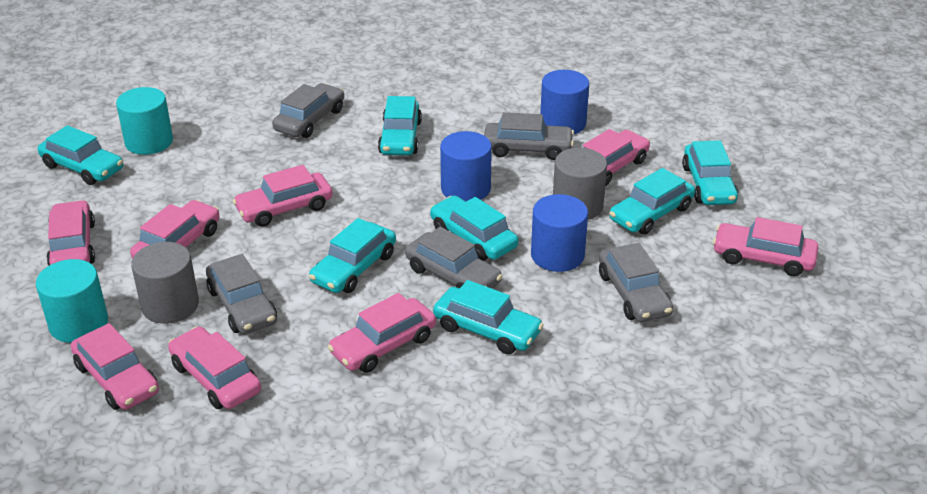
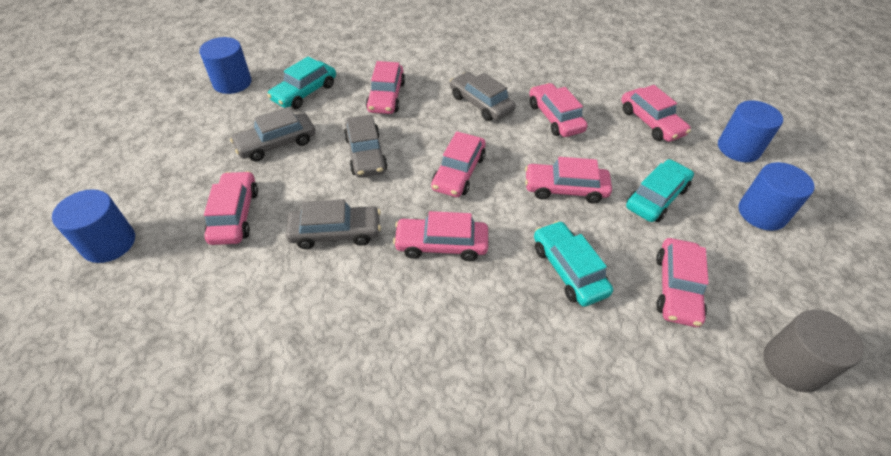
blue cylinder: 3 -> 4
grey car: 5 -> 4
grey cylinder: 2 -> 1
turquoise car: 7 -> 3
turquoise cylinder: 2 -> 0

